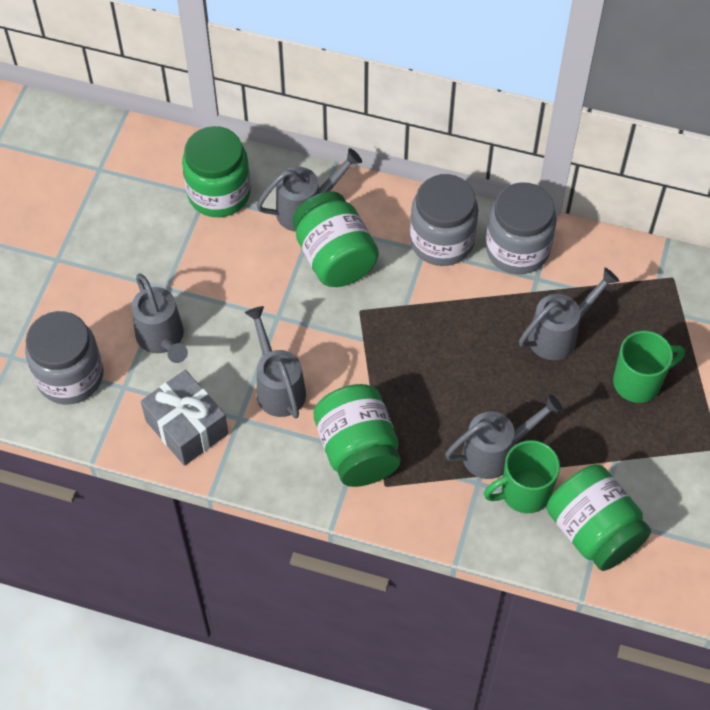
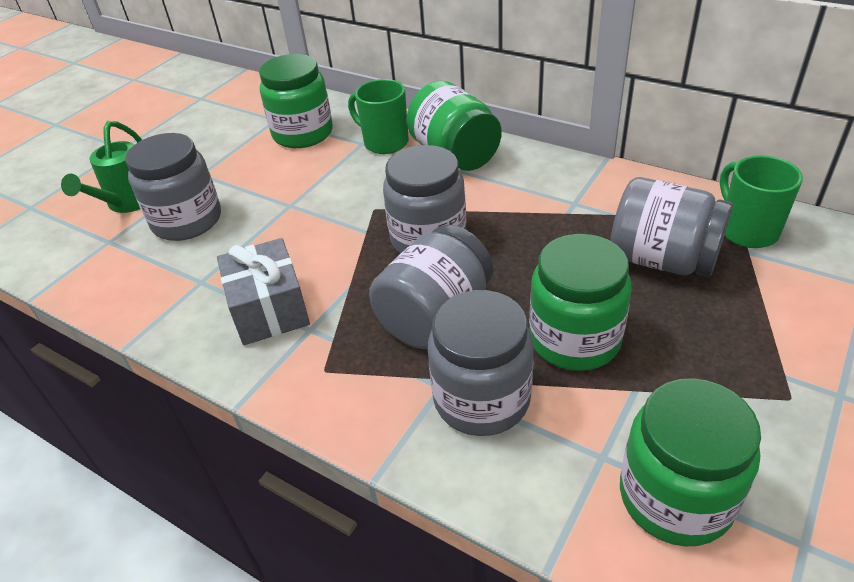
green watering can: 0 -> 1
grey jar: 3 -> 5
grey watering can: 5 -> 0

